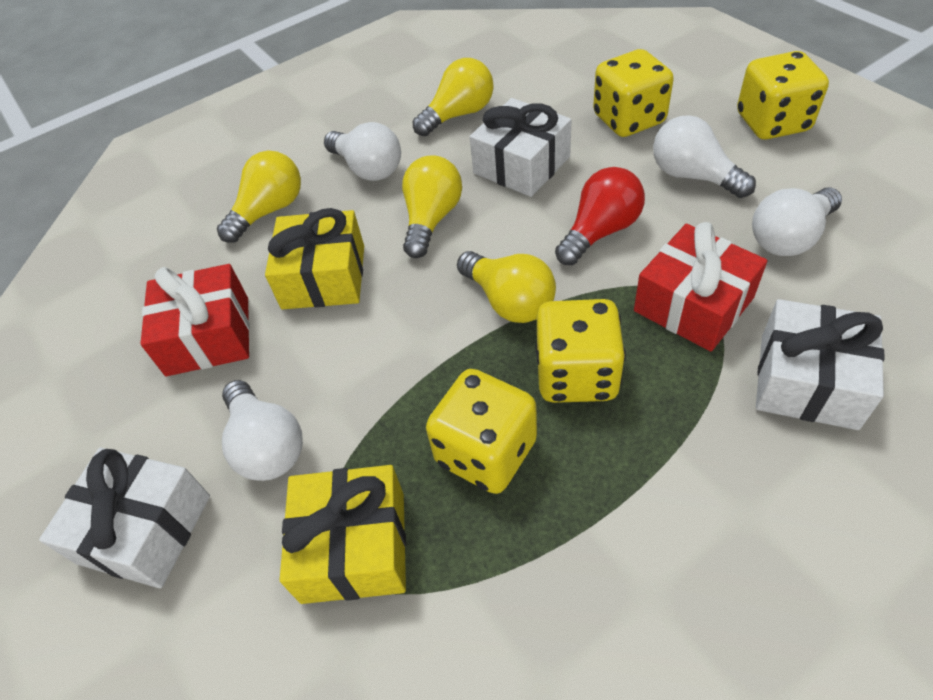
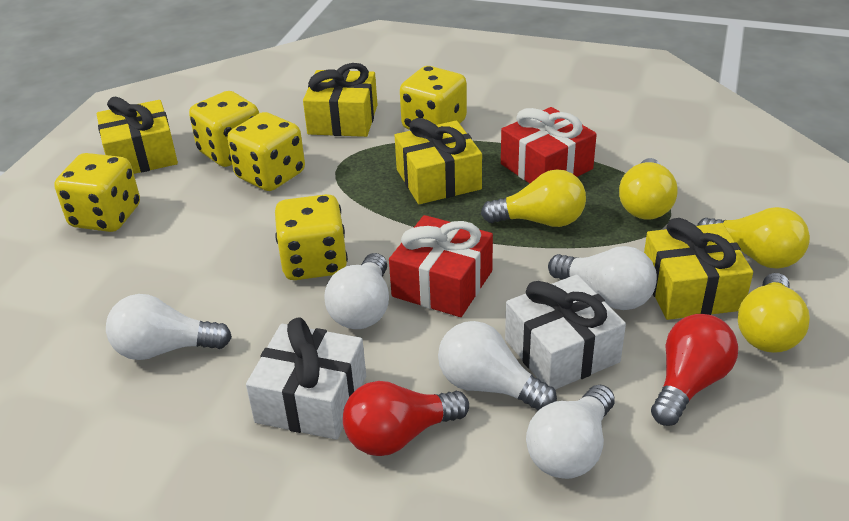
red light bulb: 1 -> 2
white gift: 3 -> 2
white light bulb: 4 -> 5
yellow dice: 4 -> 5
yellow gift: 2 -> 4

